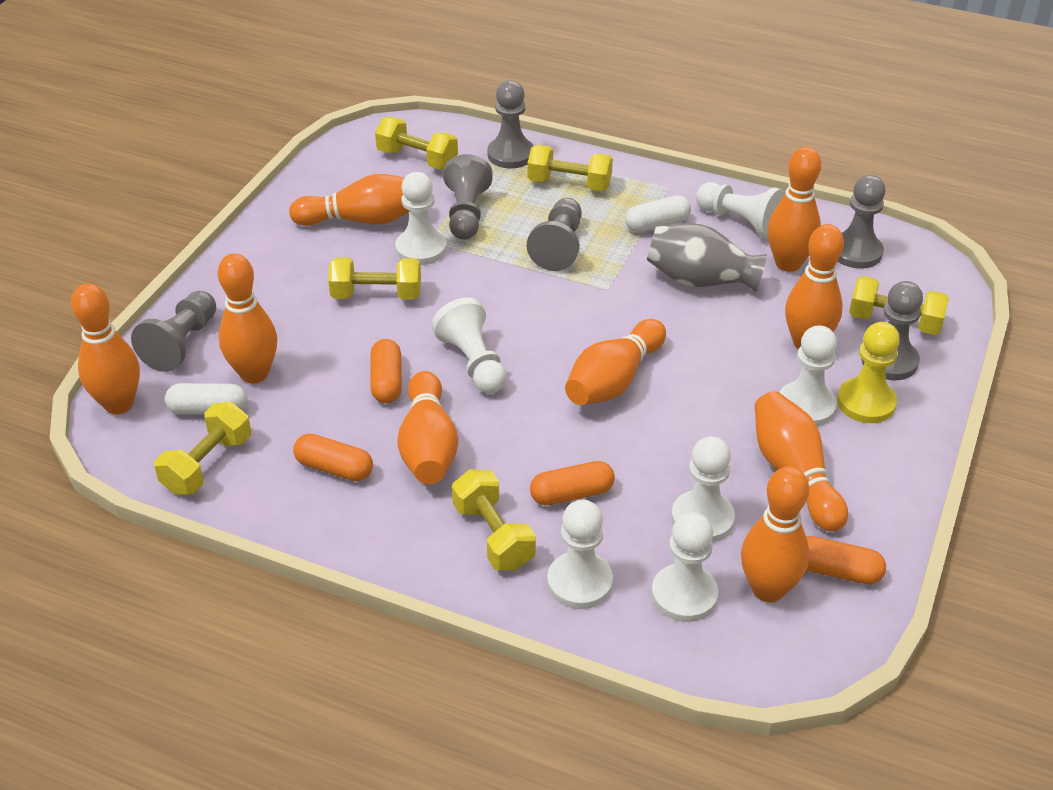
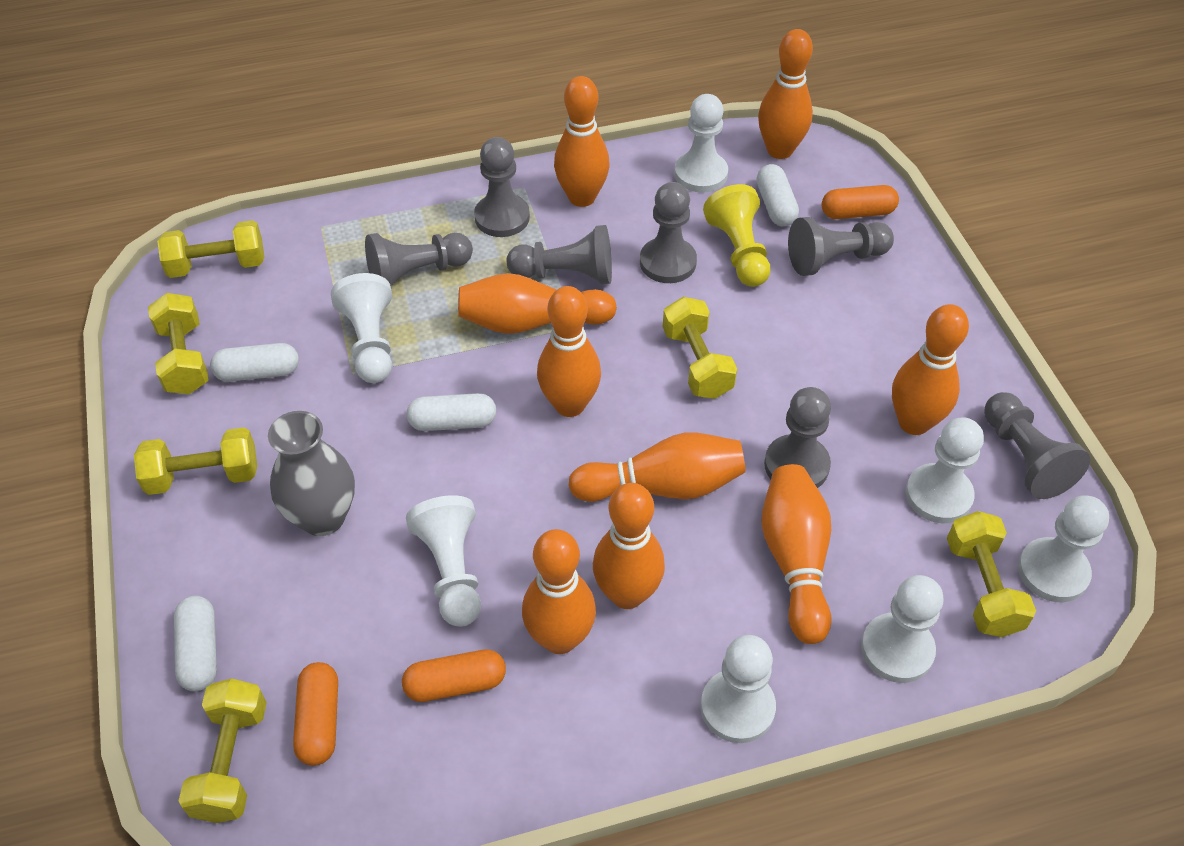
grey pawn: 6 -> 7
orange capsule: 4 -> 3
white capsule: 2 -> 4

